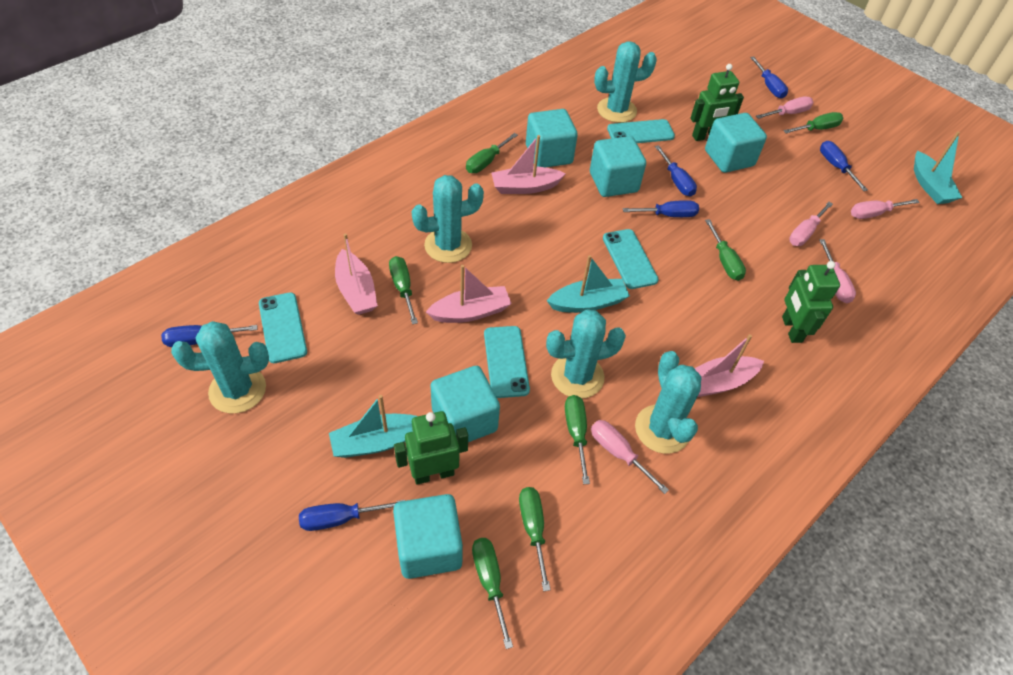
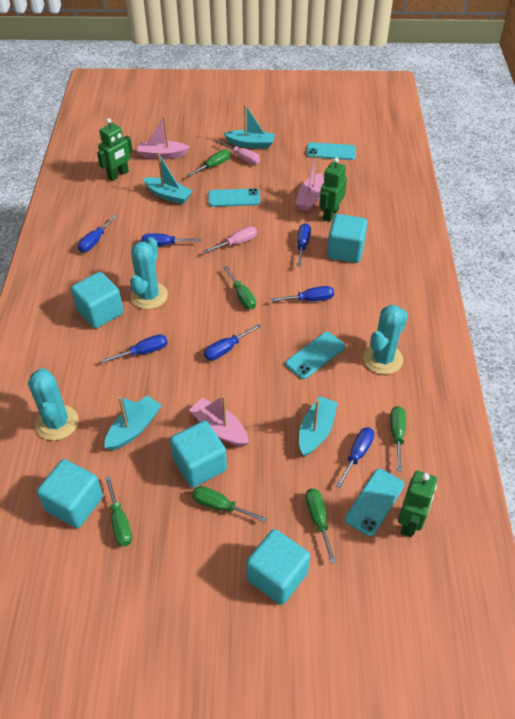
blue screwdriver: 6 -> 7
green screwdriver: 7 -> 6
pink boat: 4 -> 3
pink screwdriver: 5 -> 2
turquoise boat: 3 -> 4
turquoise cactus: 5 -> 3

